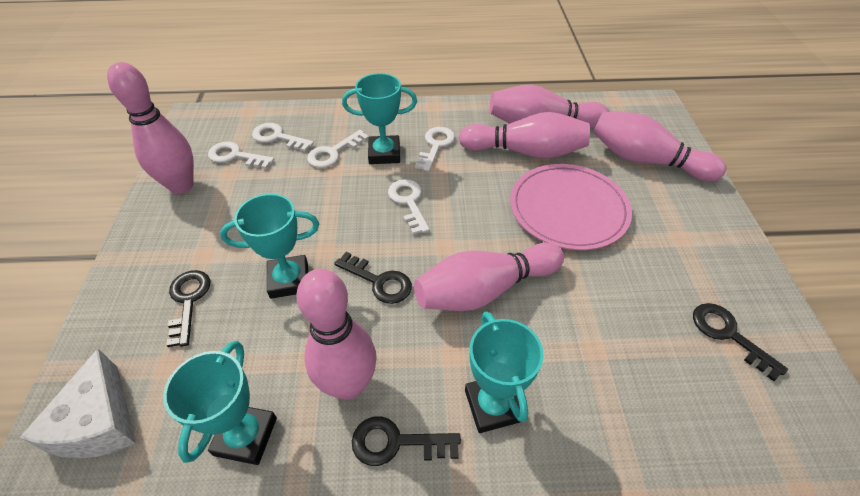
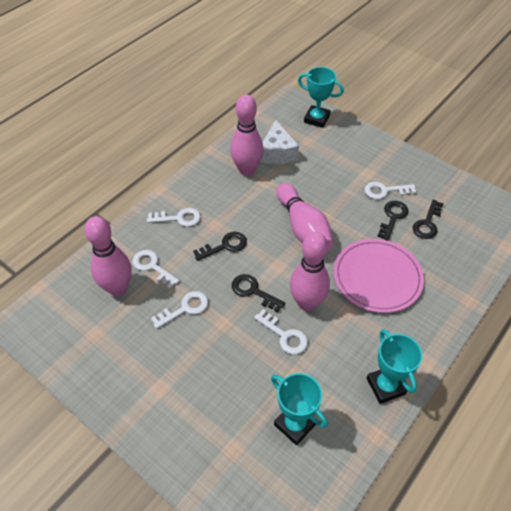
pink bowling pin: 6 -> 4
turquoise trophy: 4 -> 3

